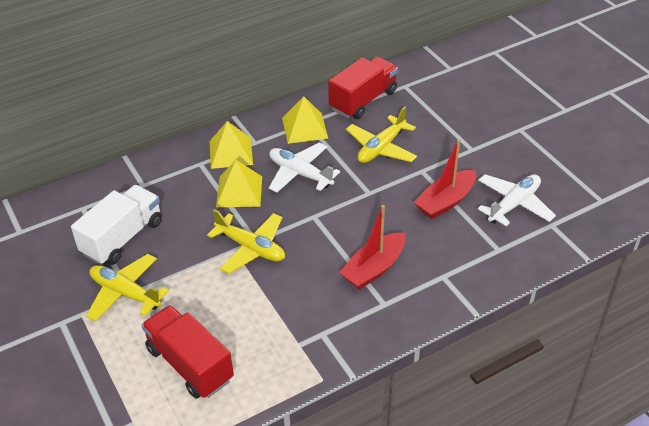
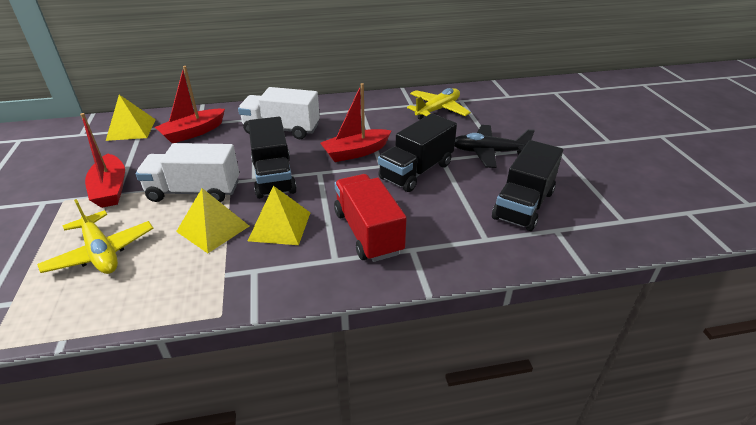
black plane: 0 -> 1
black truck: 0 -> 3
red boat: 2 -> 3
red truck: 2 -> 1
white plane: 2 -> 0
white truck: 1 -> 2
yellow plane: 3 -> 2

